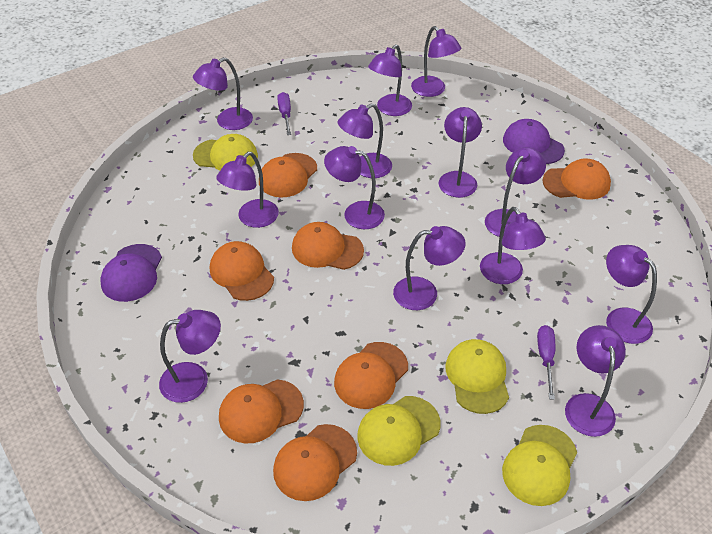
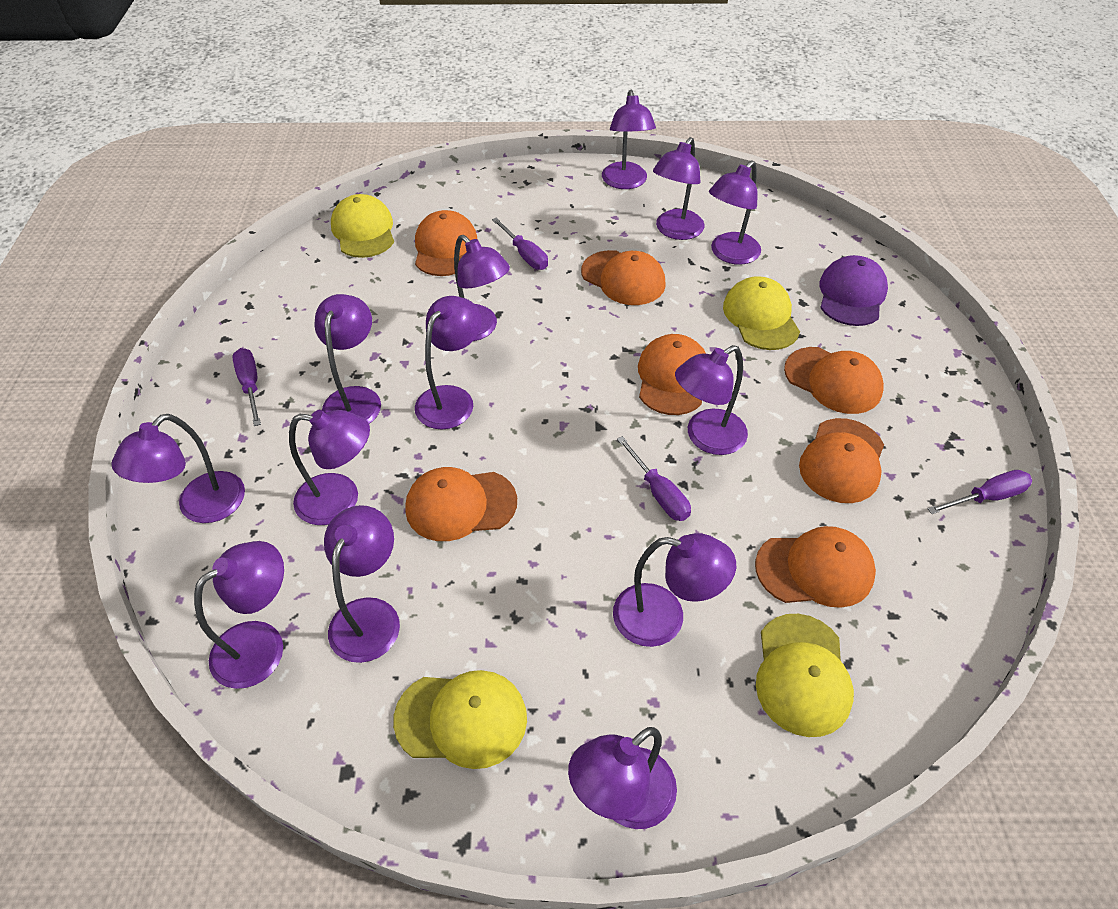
purple cap: 2 -> 1
purple screwdriver: 2 -> 4

